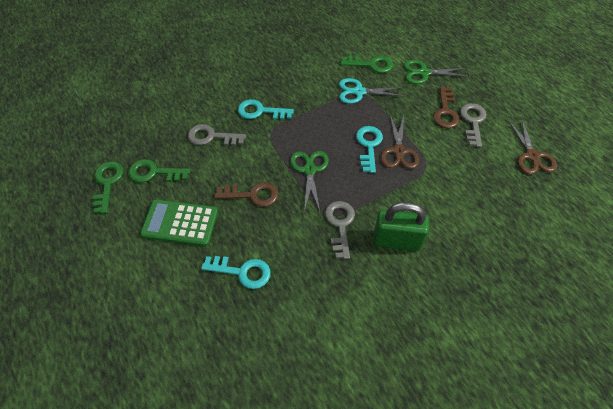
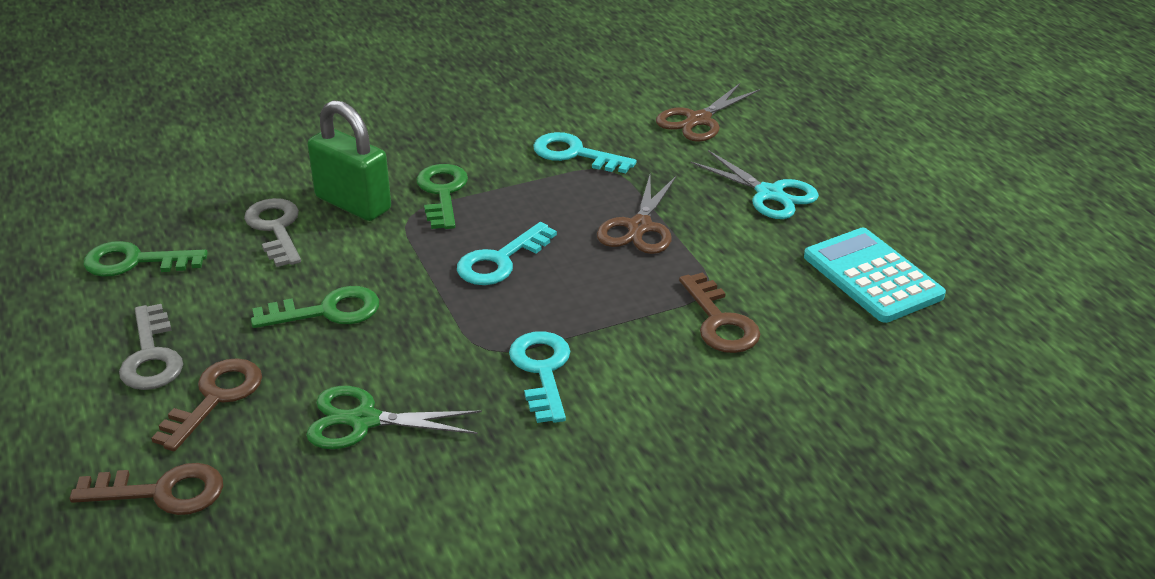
brown key: 2 -> 3
green calculator: 1 -> 0
green scissors: 2 -> 1
grey key: 3 -> 2
turquoise calculator: 0 -> 1

